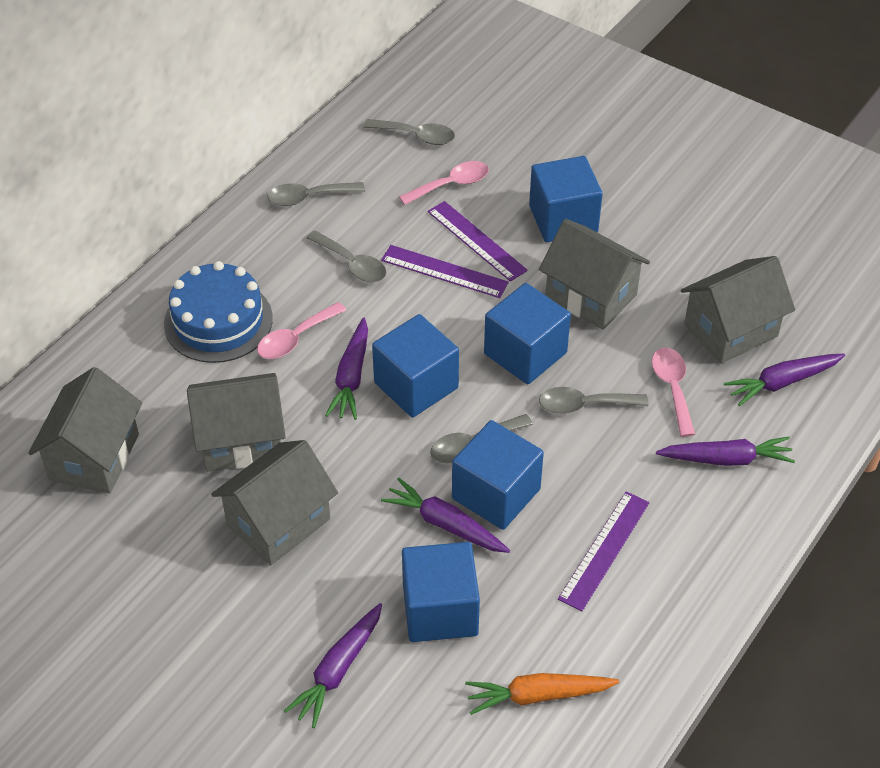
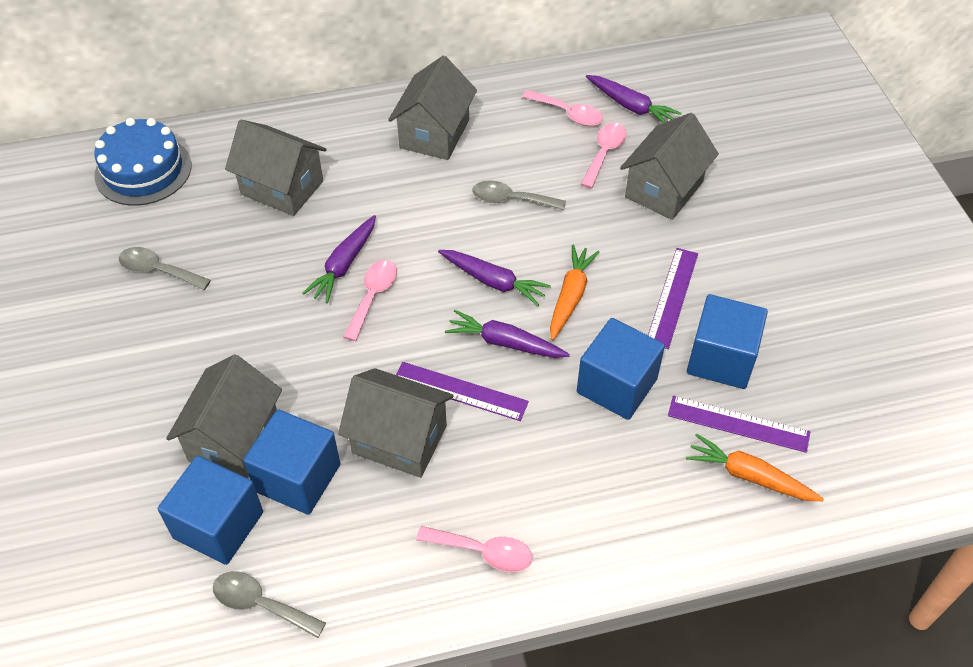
blue cube: 5 -> 4
grey spoon: 5 -> 3
orange carrot: 1 -> 2
pink spoon: 3 -> 4
purple carrot: 5 -> 4

